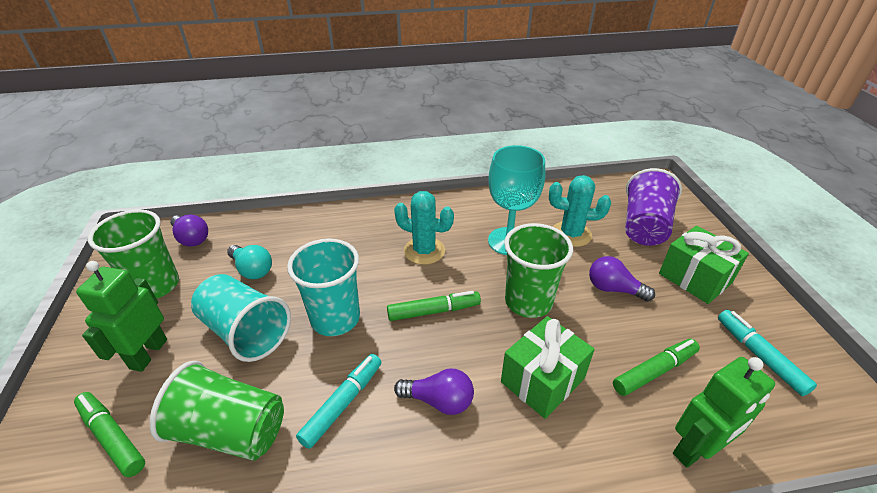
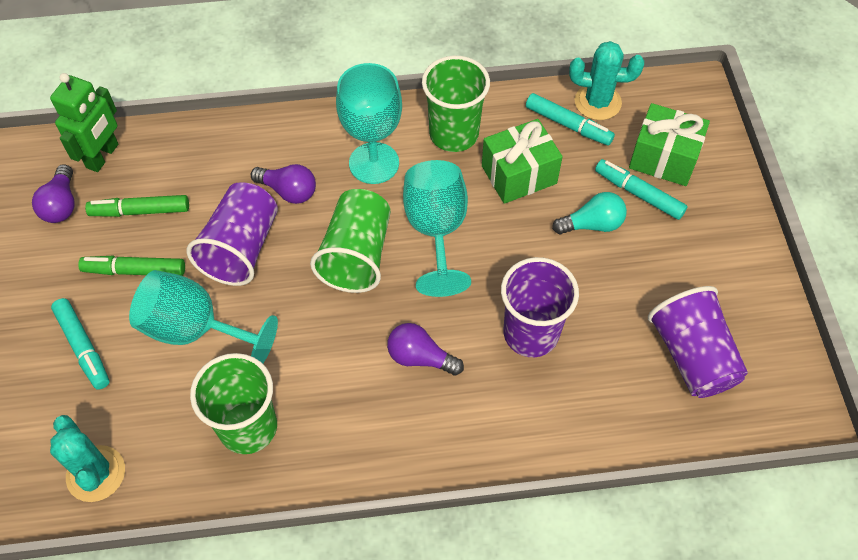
green marker: 3 -> 2
green robot: 2 -> 1
purple cup: 1 -> 3
turquoise cup: 2 -> 0
turquoise goblet: 1 -> 3
turquoise marker: 2 -> 3

